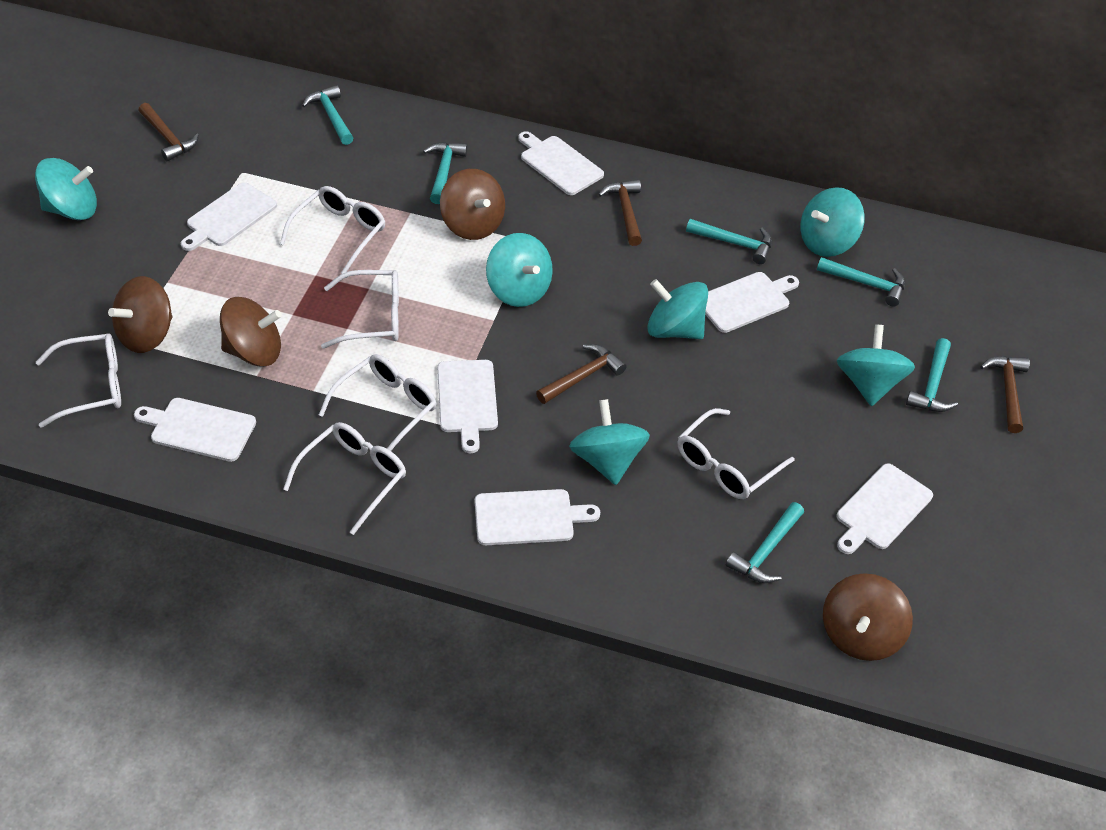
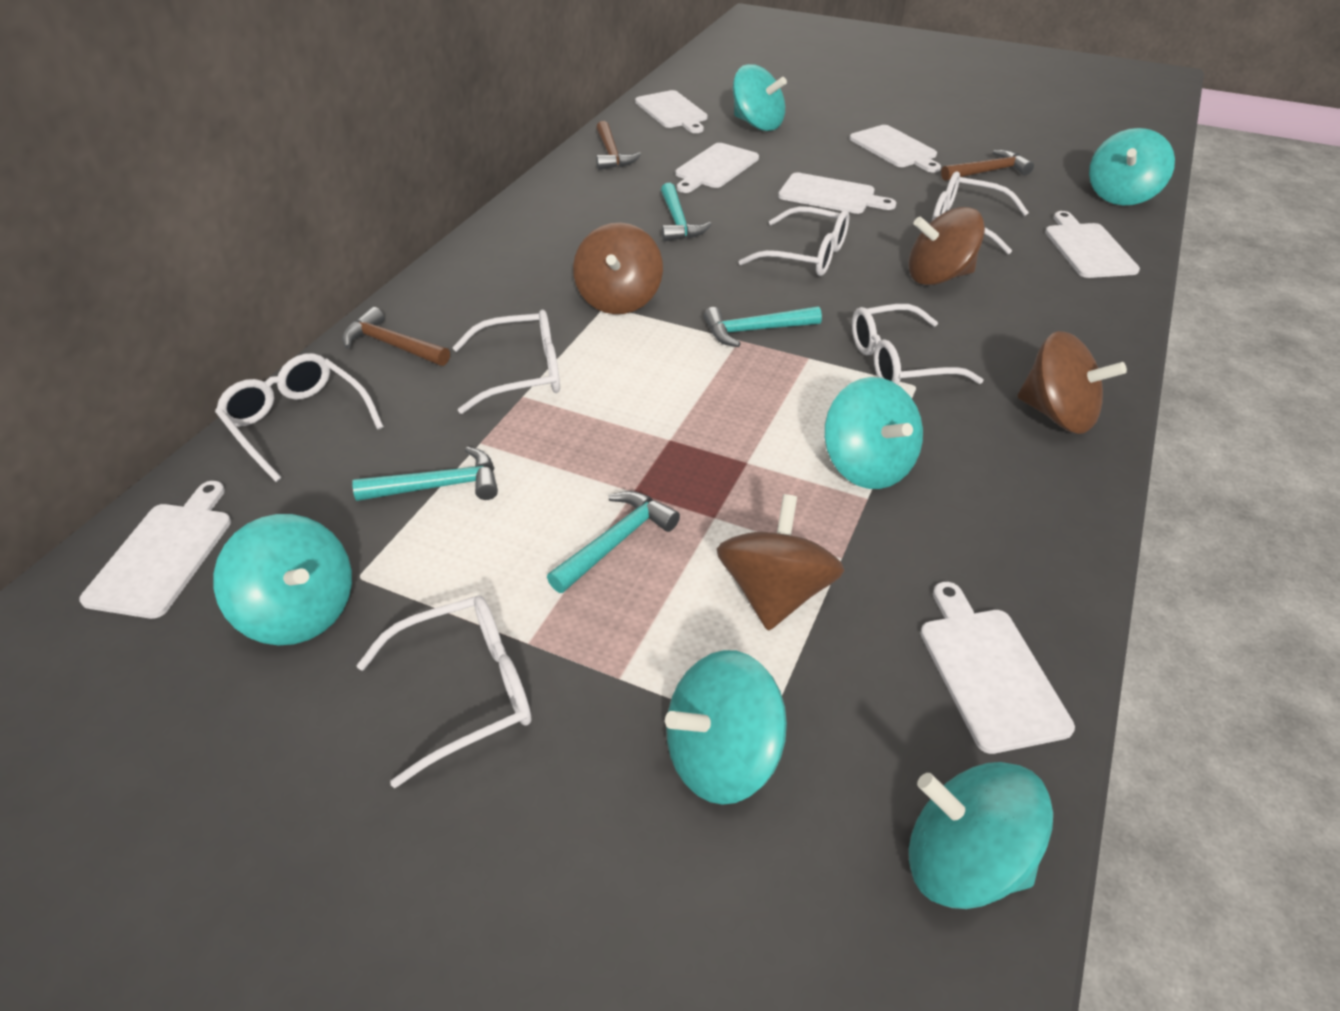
brown hammer: 4 -> 3
turquoise hammer: 6 -> 4

